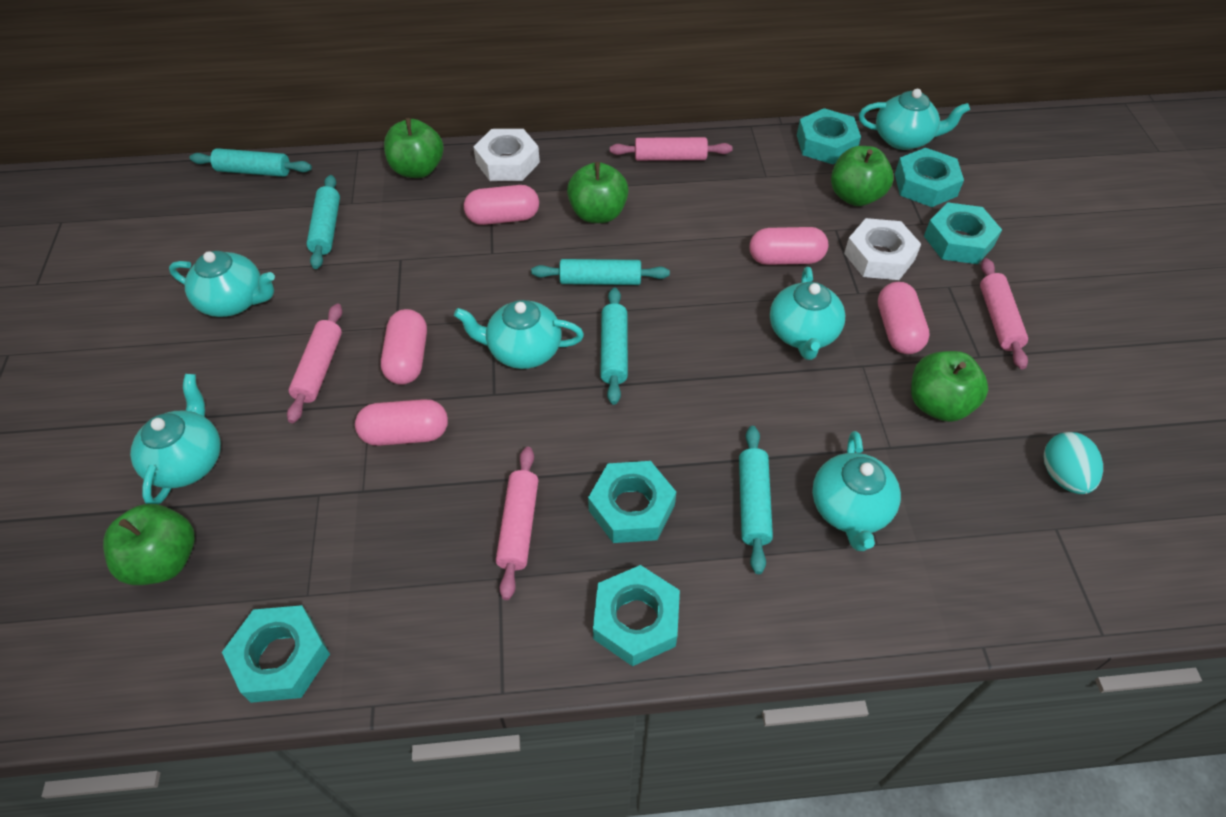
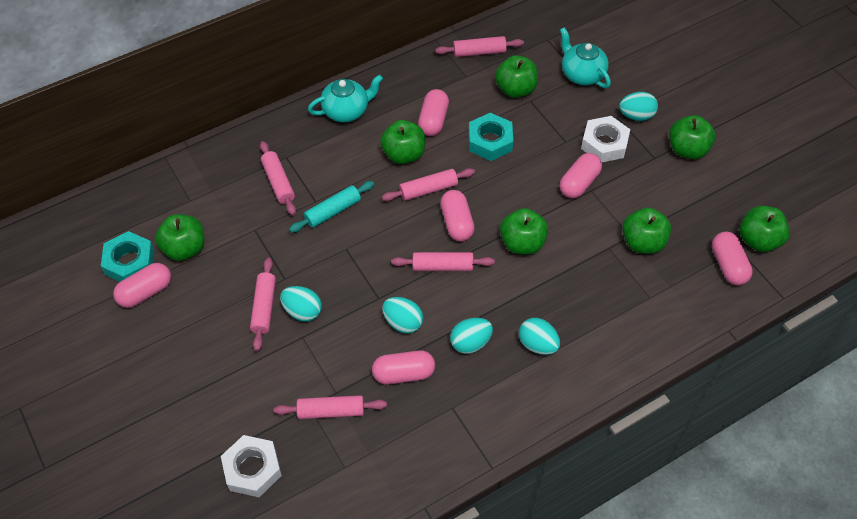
green apple: 5 -> 7
pink capsule: 5 -> 6
pink rolling pin: 4 -> 6
turquoise egg: 1 -> 5
turquoise nut: 6 -> 2
turquoise rolling pin: 5 -> 1
turquoise teapot: 6 -> 2

